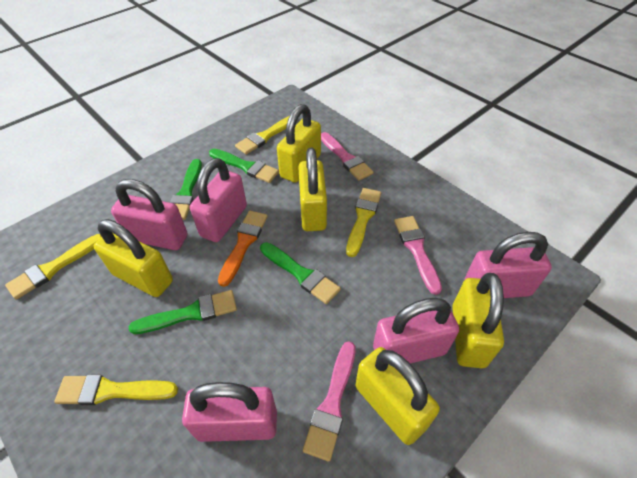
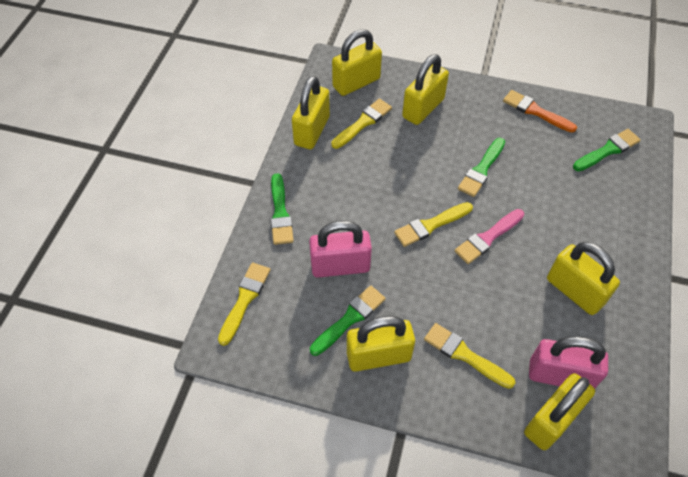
pink brush: 3 -> 1
pink padlock: 5 -> 2
yellow padlock: 5 -> 6

